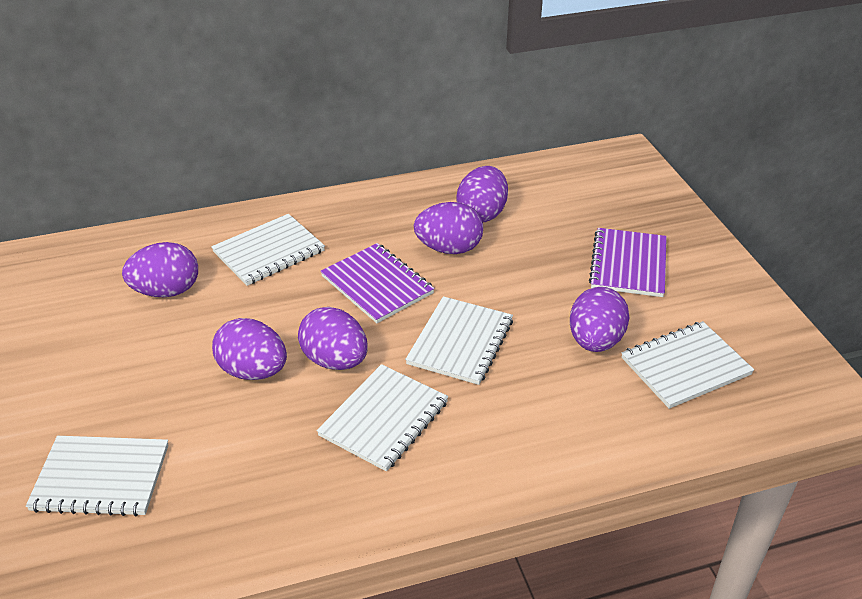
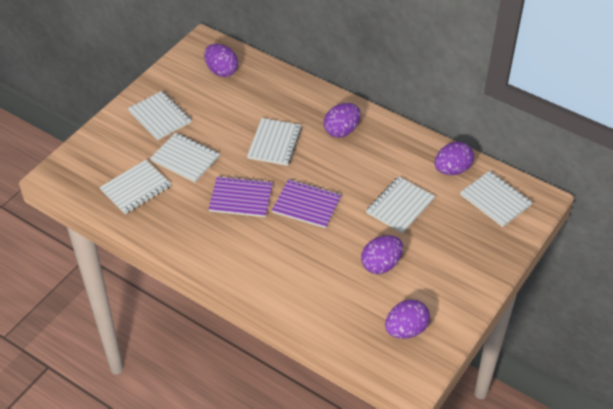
purple egg: 6 -> 5
white notebook: 5 -> 6

